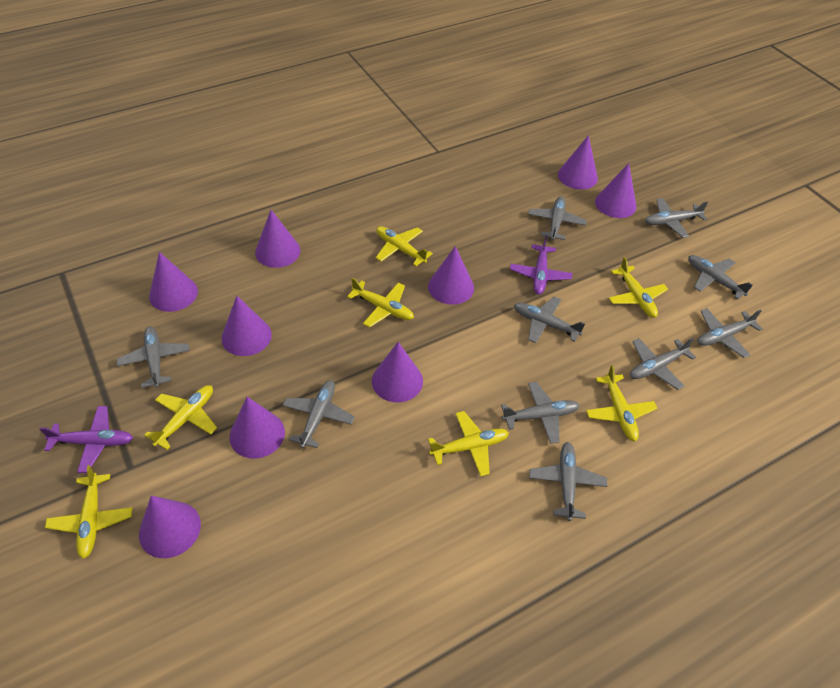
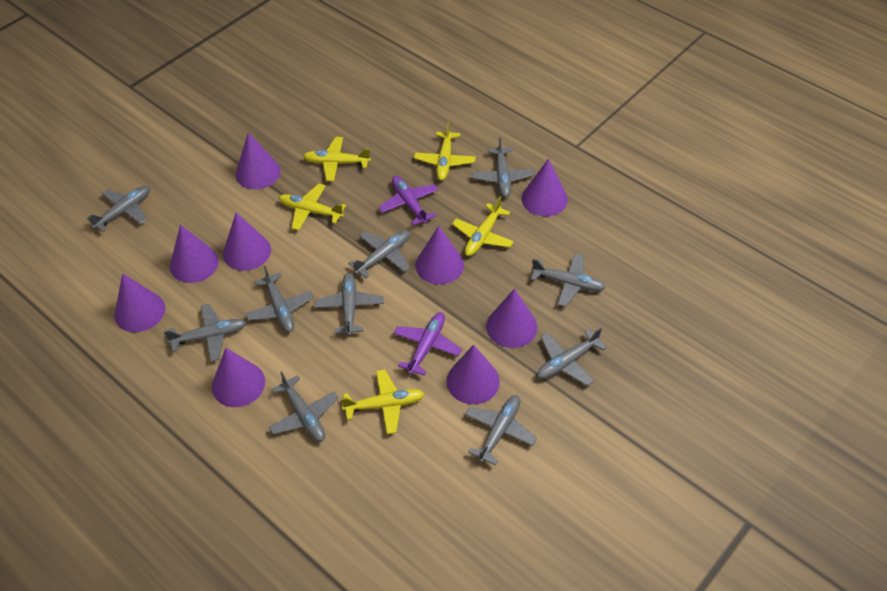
yellow plane: 7 -> 5

